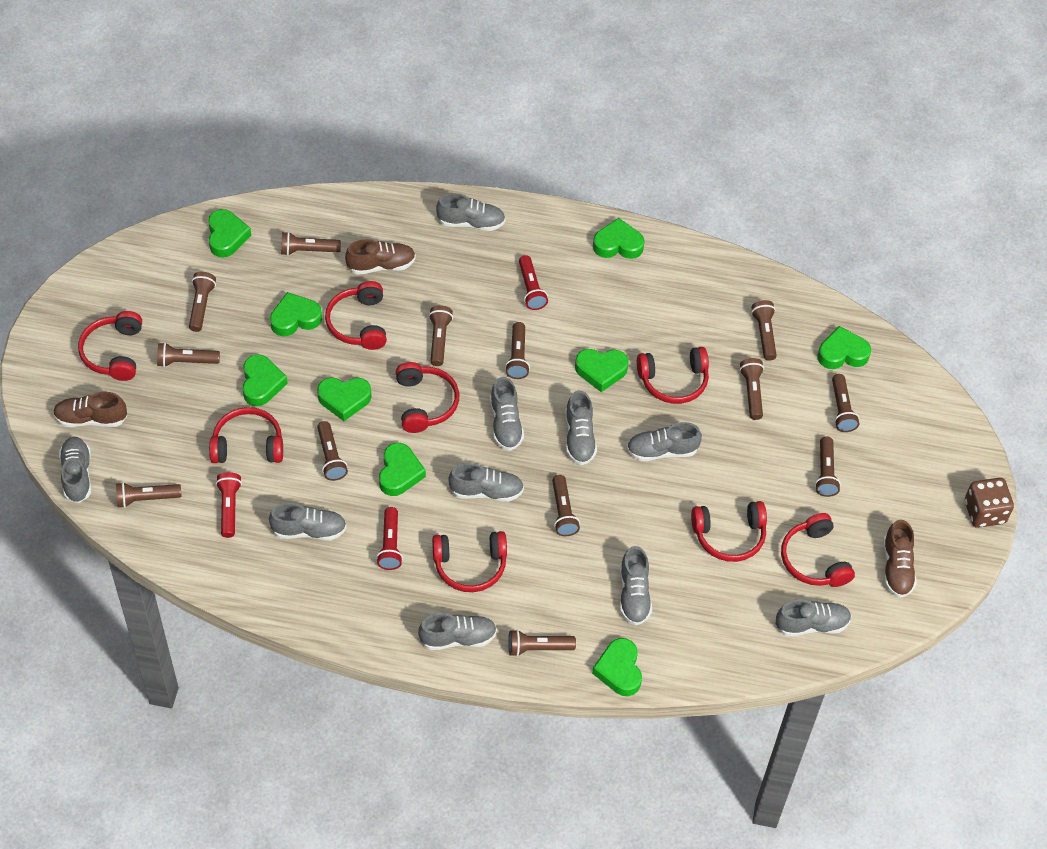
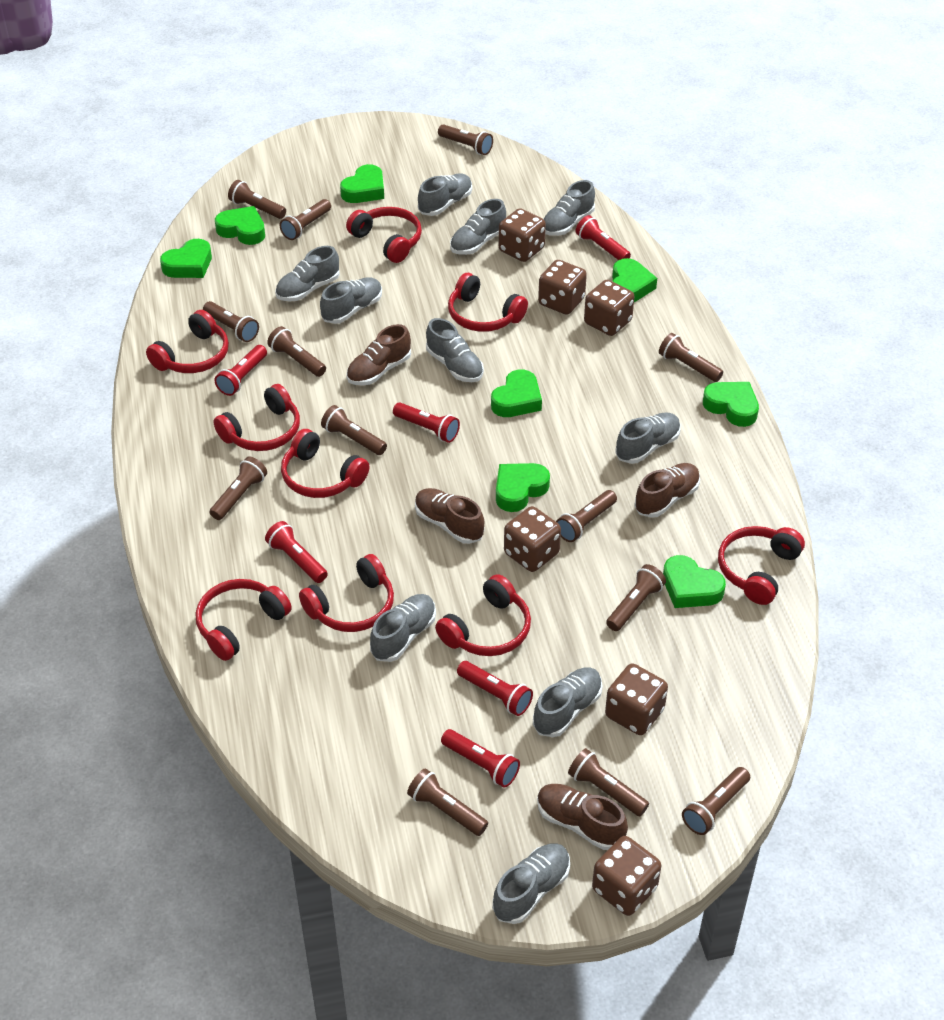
brown dice: 1 -> 6
brown shoe: 3 -> 4
green heart: 9 -> 8
red flashlight: 3 -> 6
red headphones: 8 -> 9

